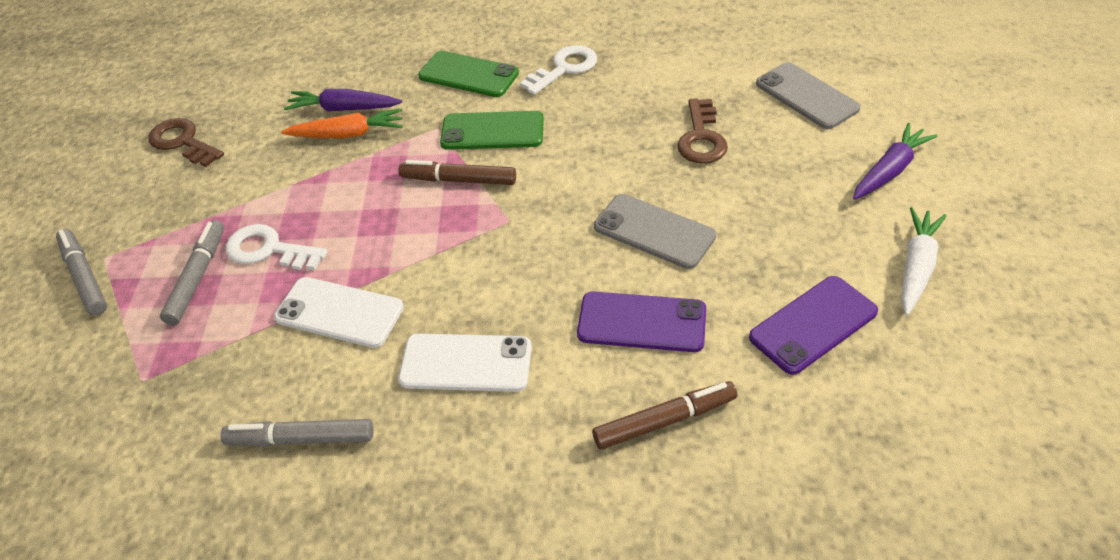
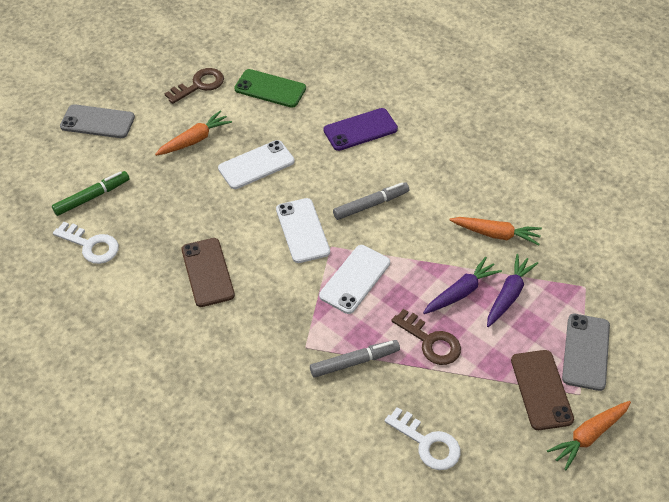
brown marker: 2 -> 0
brown phone: 0 -> 2
green marker: 0 -> 1
green phone: 2 -> 1
grey marker: 3 -> 2
orange carrot: 1 -> 3
purple phone: 2 -> 1
white carrot: 1 -> 0
white phone: 2 -> 3

